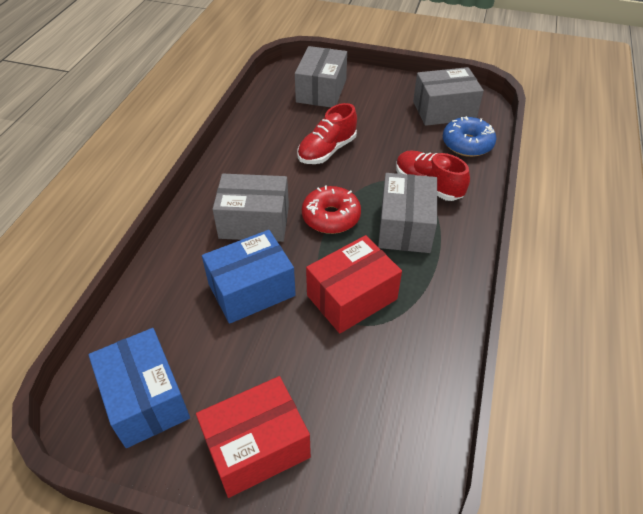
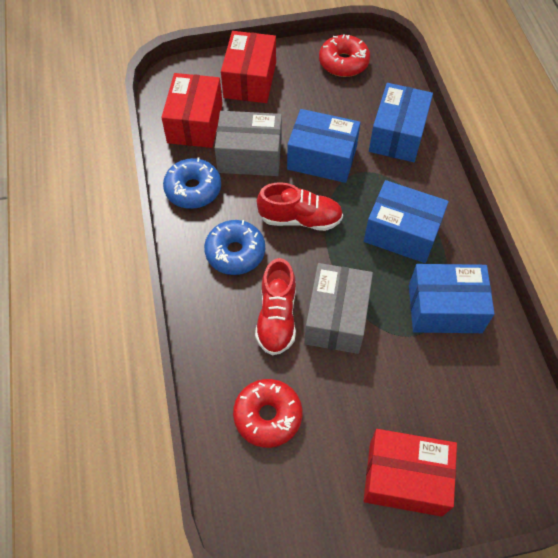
blue box: 2 -> 4
blue donut: 1 -> 2
grey box: 4 -> 2
red box: 2 -> 3
red donut: 1 -> 2

